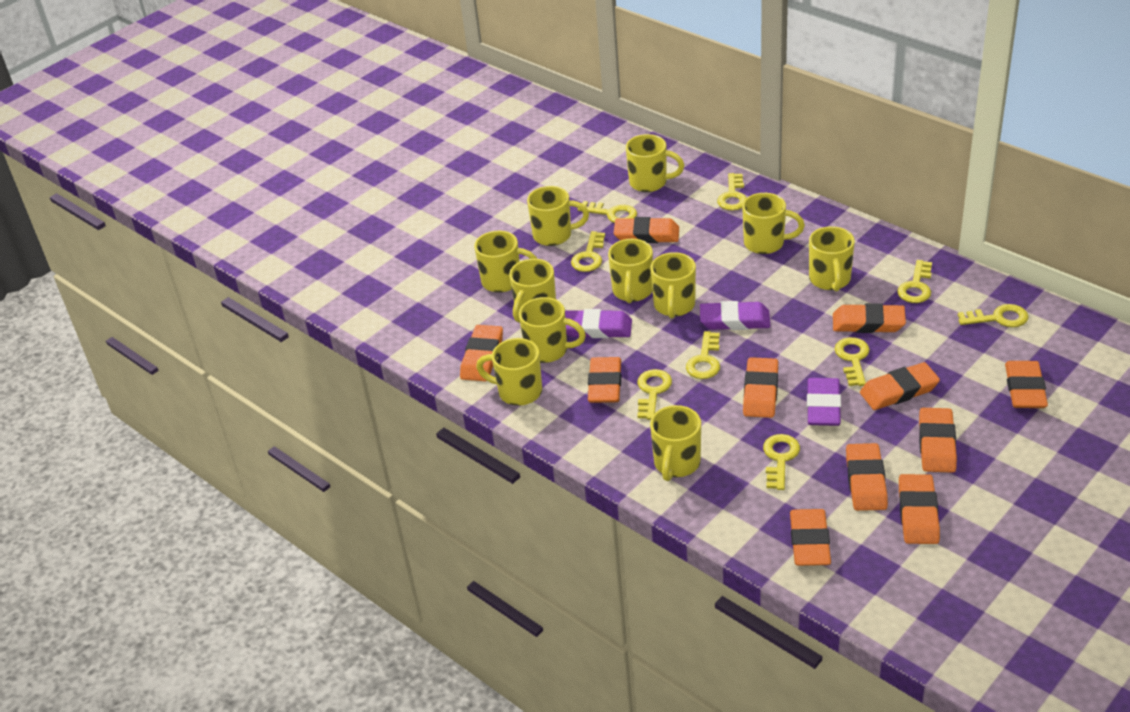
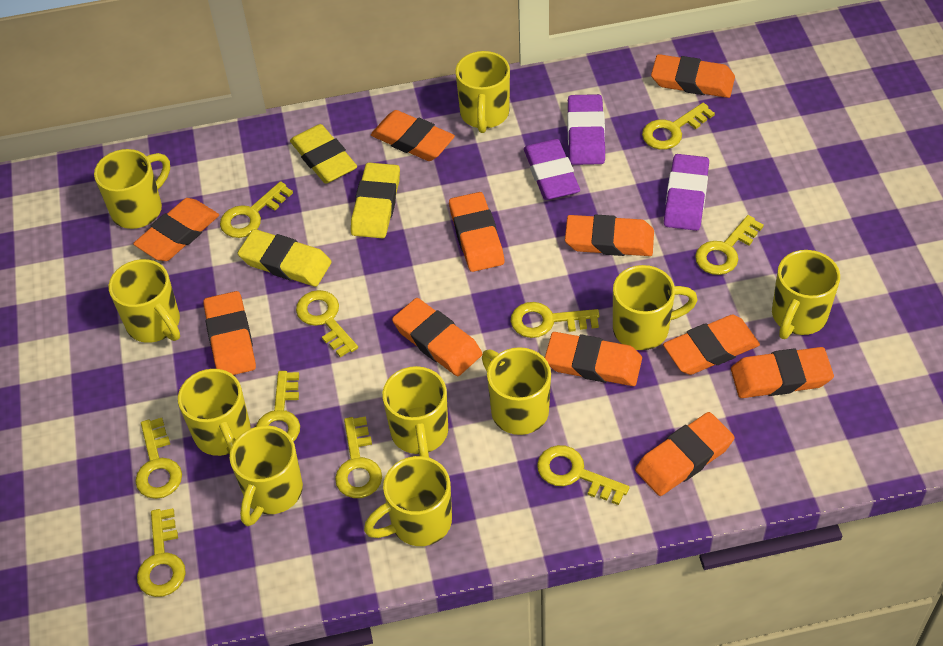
yellow eraser: 0 -> 3
yellow key: 9 -> 10
yellow mug: 11 -> 10

